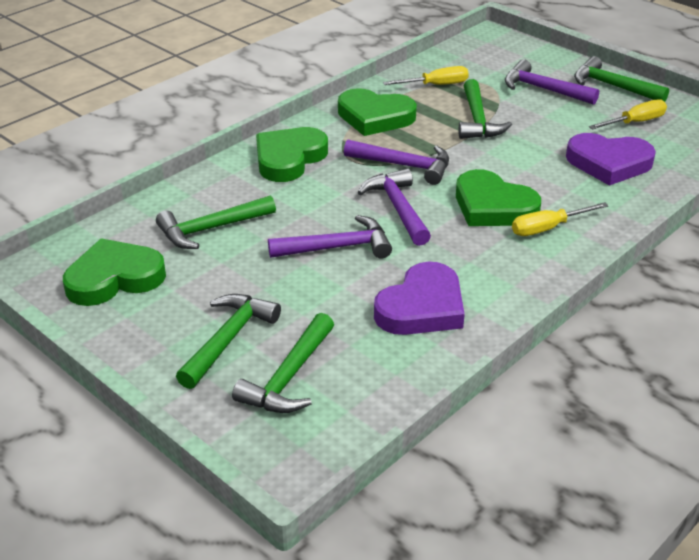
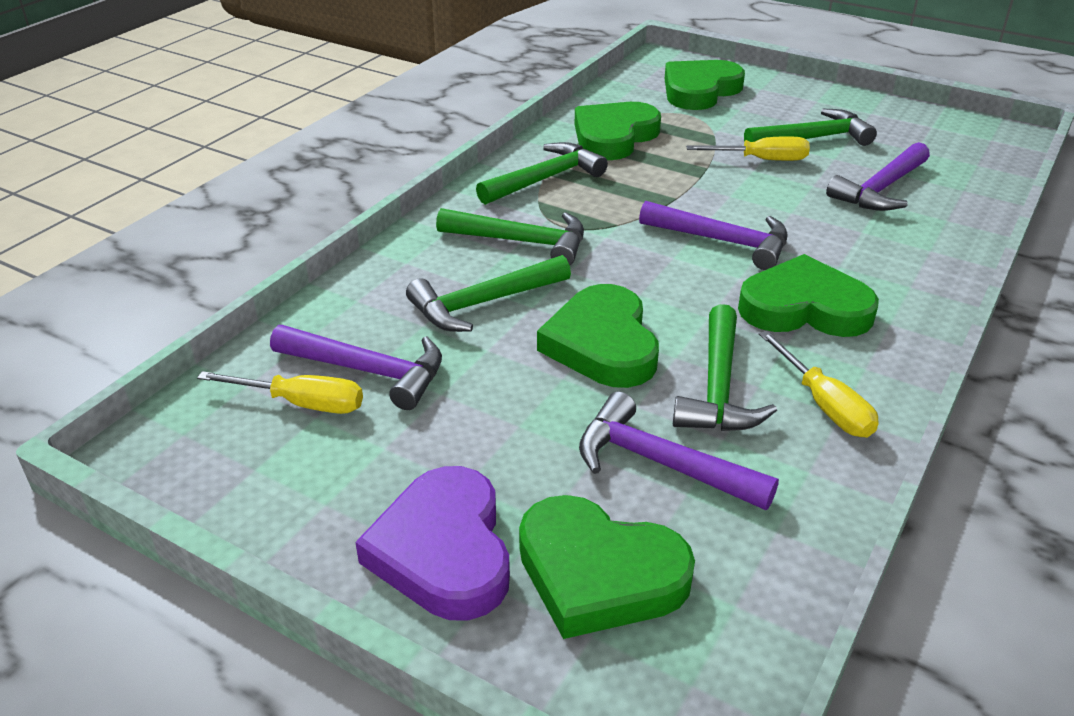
green heart: 4 -> 5
purple heart: 2 -> 1

